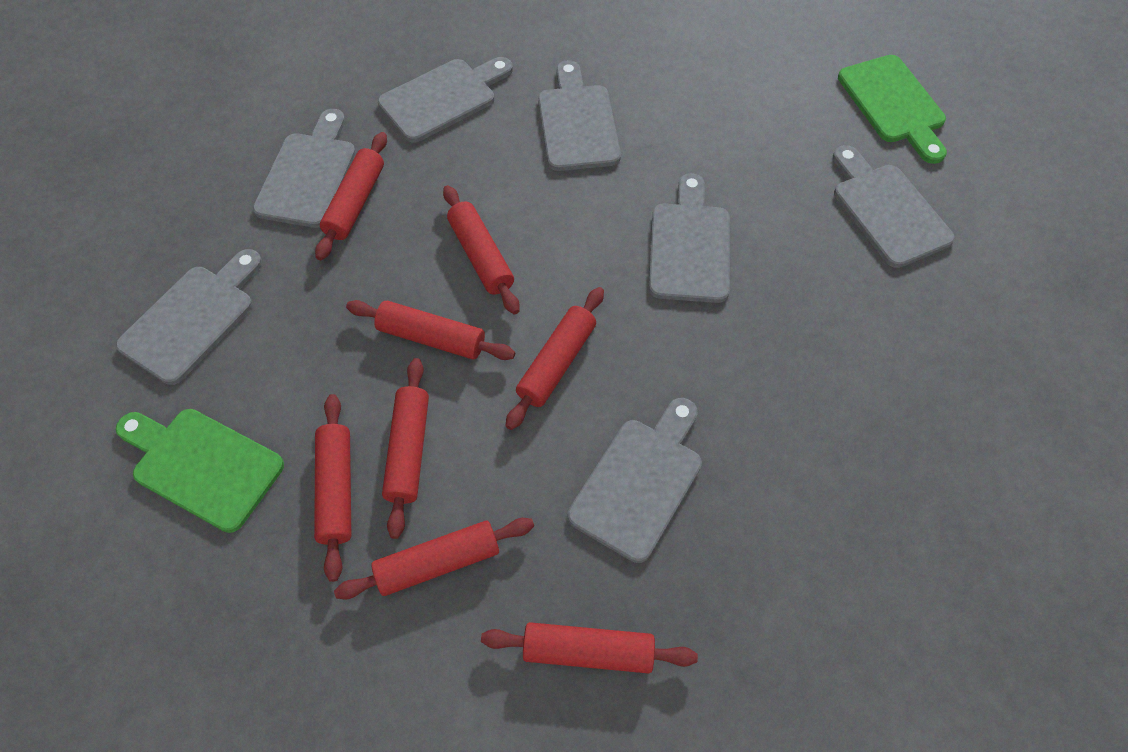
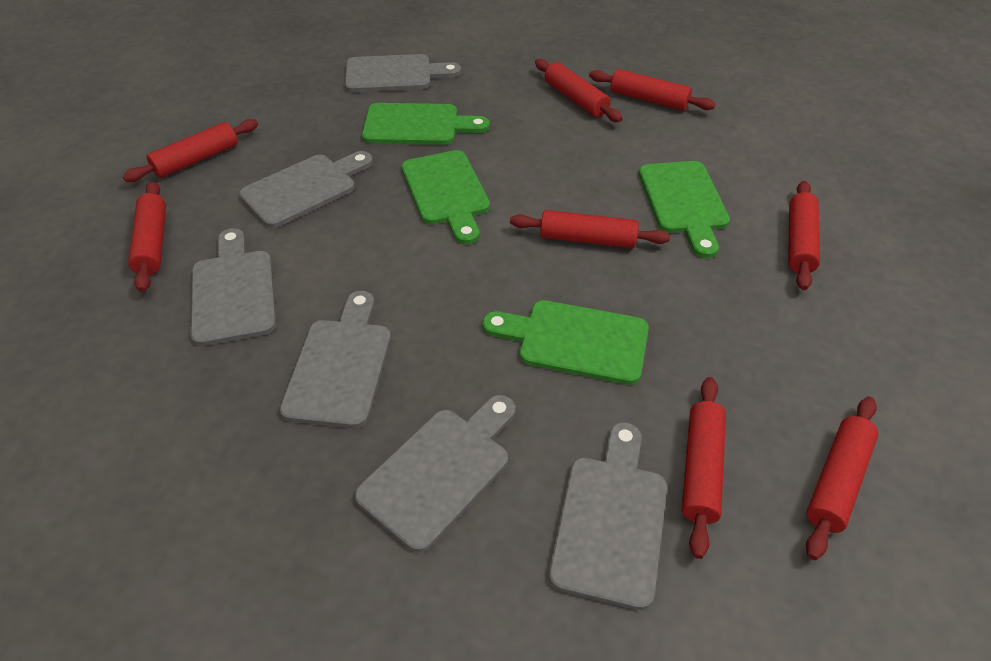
green cutting board: 2 -> 4
grey cutting board: 7 -> 6

